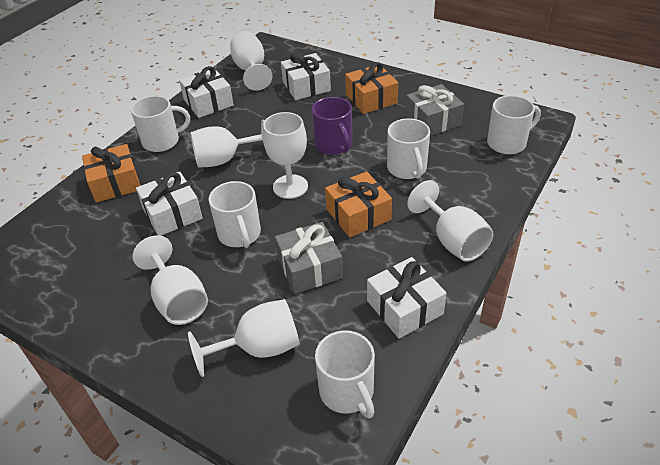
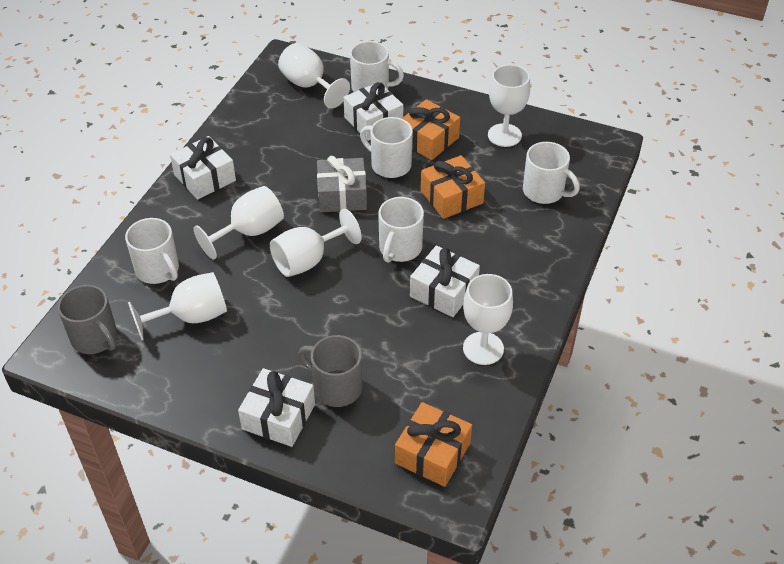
grey gift: 2 -> 1
grey mug: 0 -> 2
purple mug: 1 -> 0

